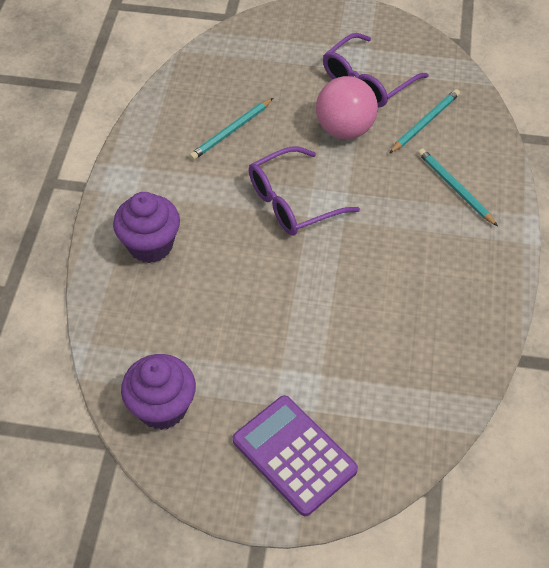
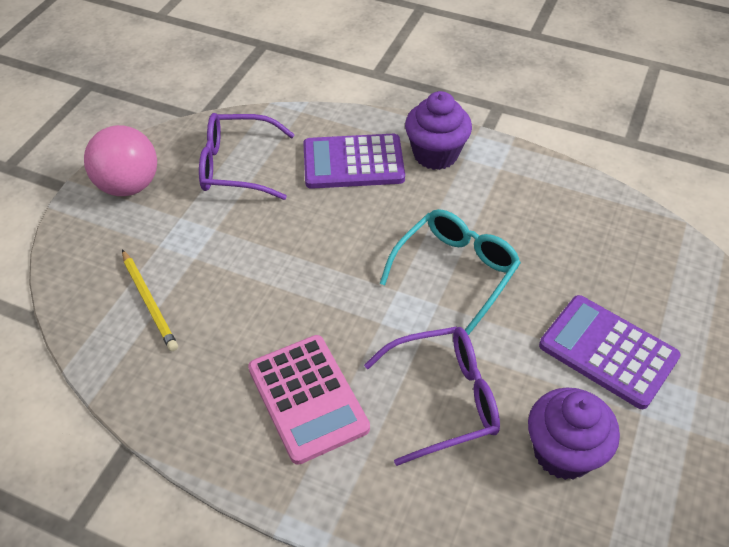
pink calculator: 0 -> 1
purple calculator: 1 -> 2
turquoise glasses: 0 -> 1
turquoise pencil: 3 -> 0
yellow pencil: 0 -> 1

